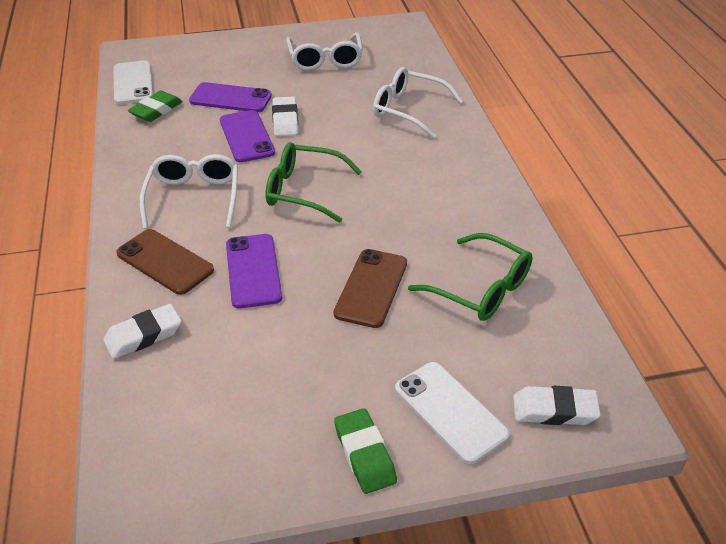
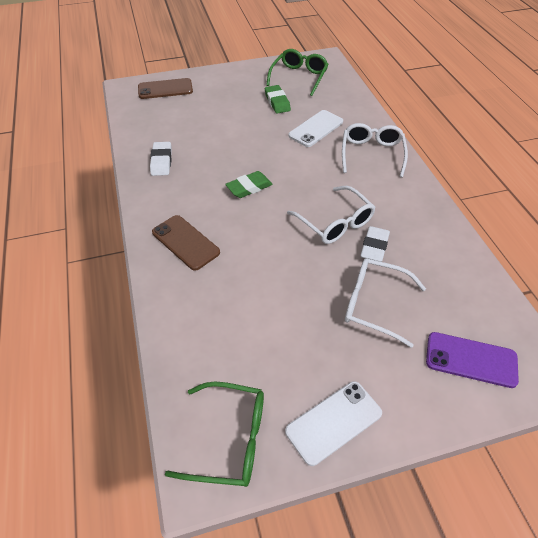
purple phone: 3 -> 1
white eraser: 3 -> 2

